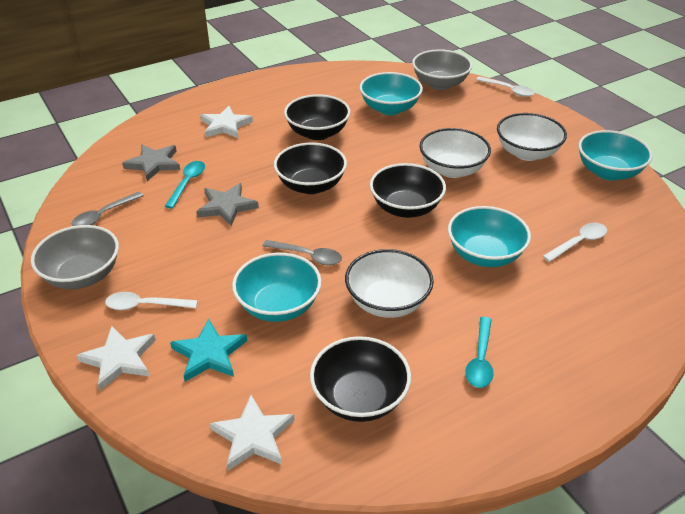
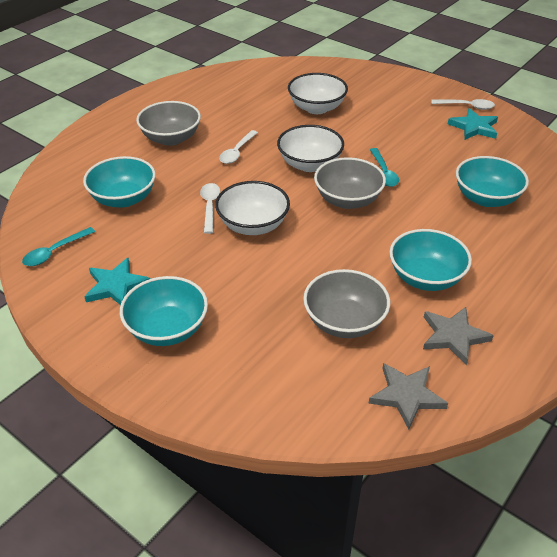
black bowl: 4 -> 0
grey bowl: 2 -> 3
grey spoon: 2 -> 0
turquoise star: 1 -> 2
white star: 3 -> 0

